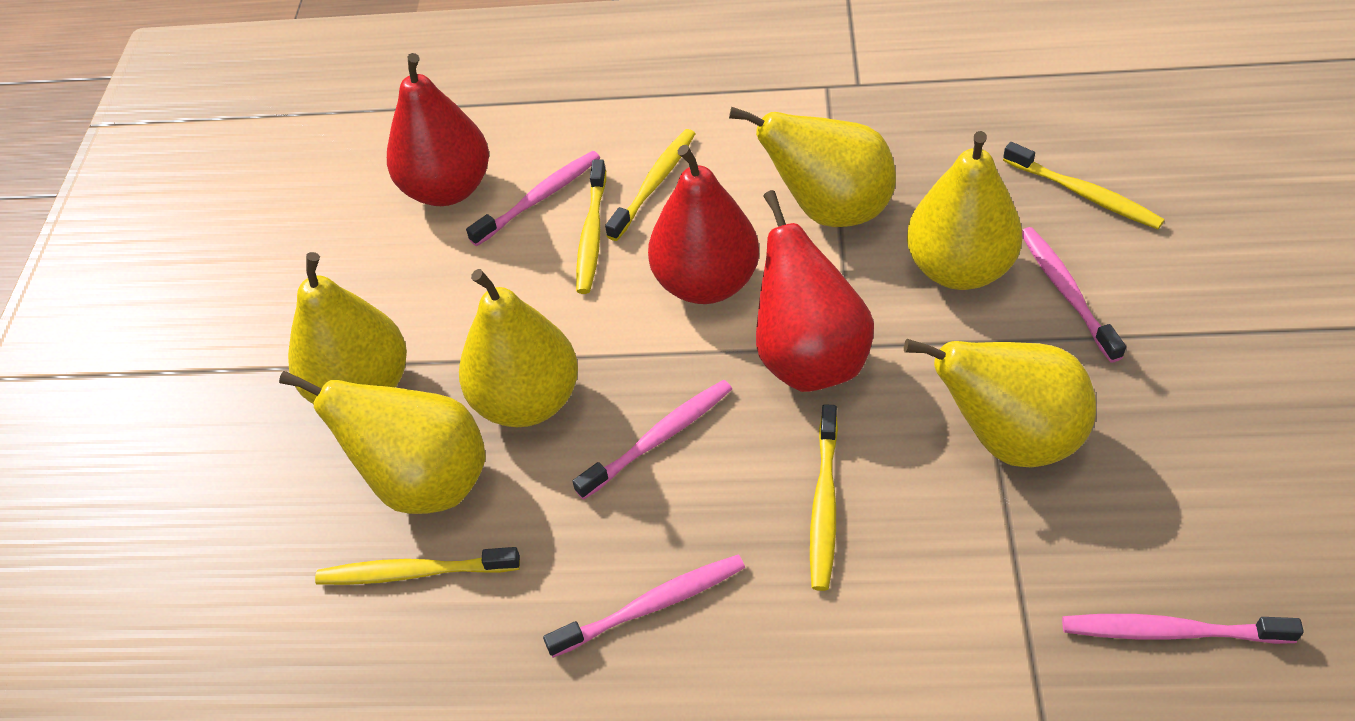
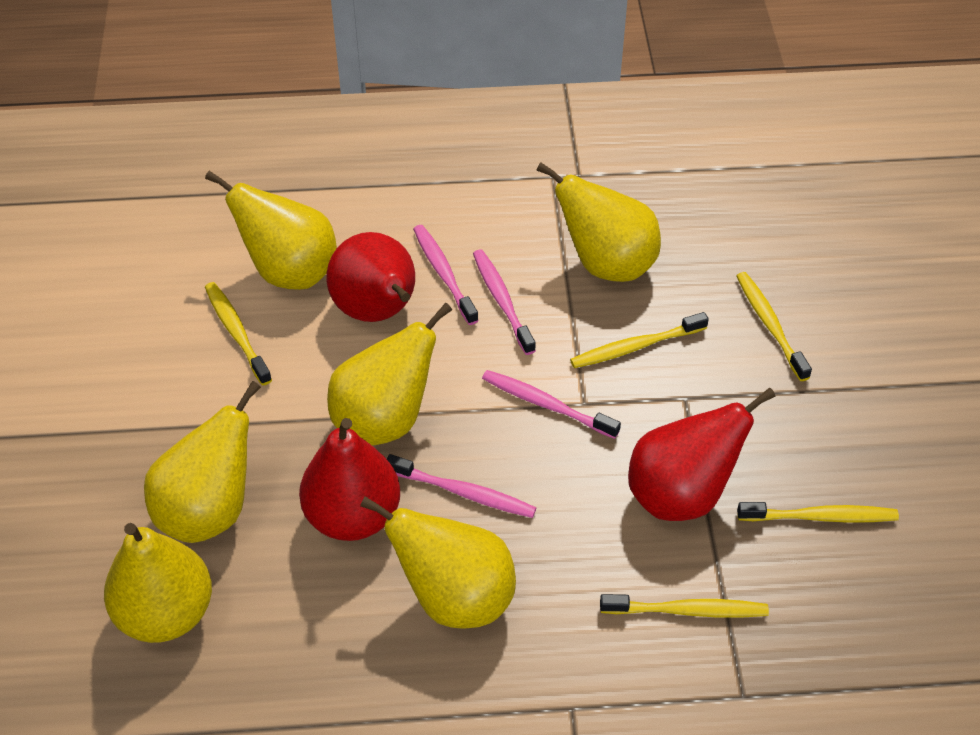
pink toothbrush: 5 -> 4

